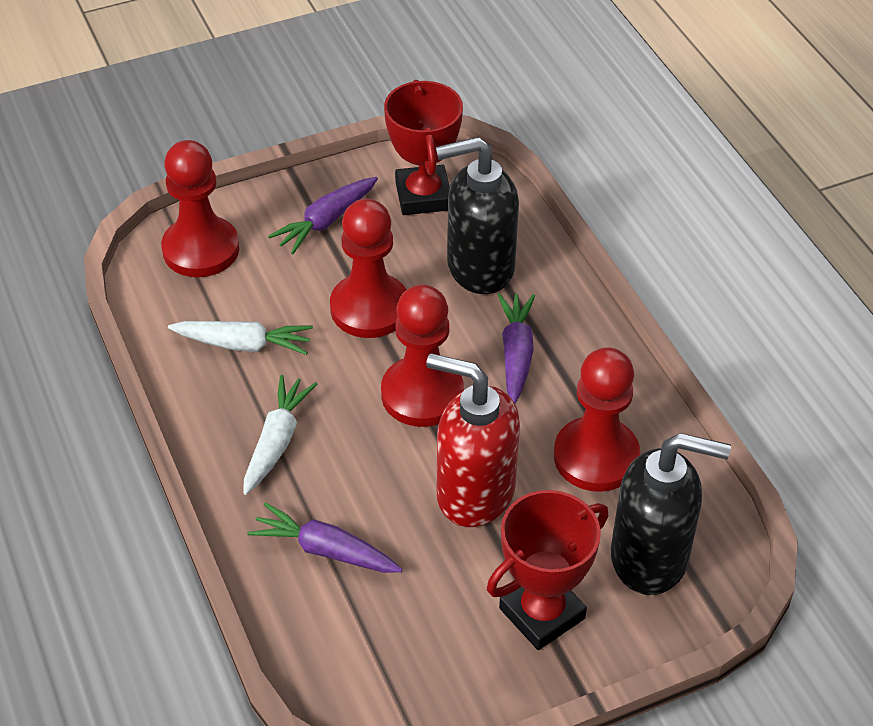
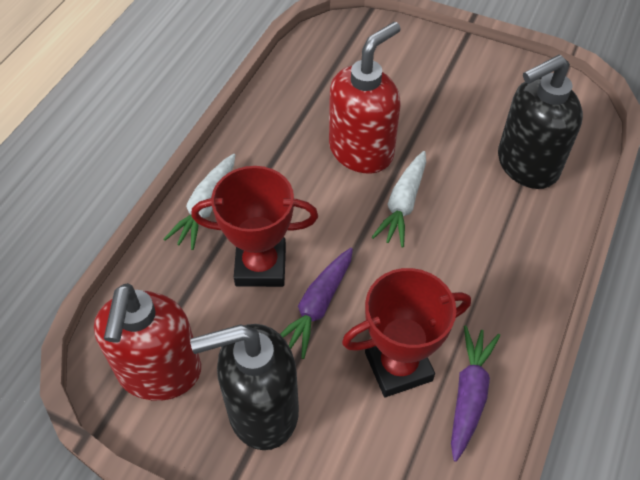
purple carrot: 3 -> 2
red pawn: 4 -> 0
red soap dispenser: 1 -> 2

